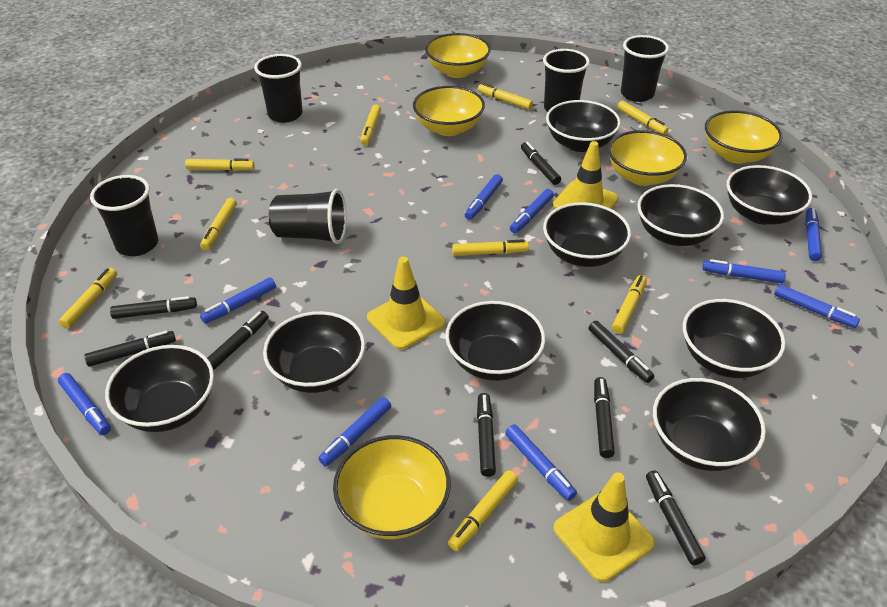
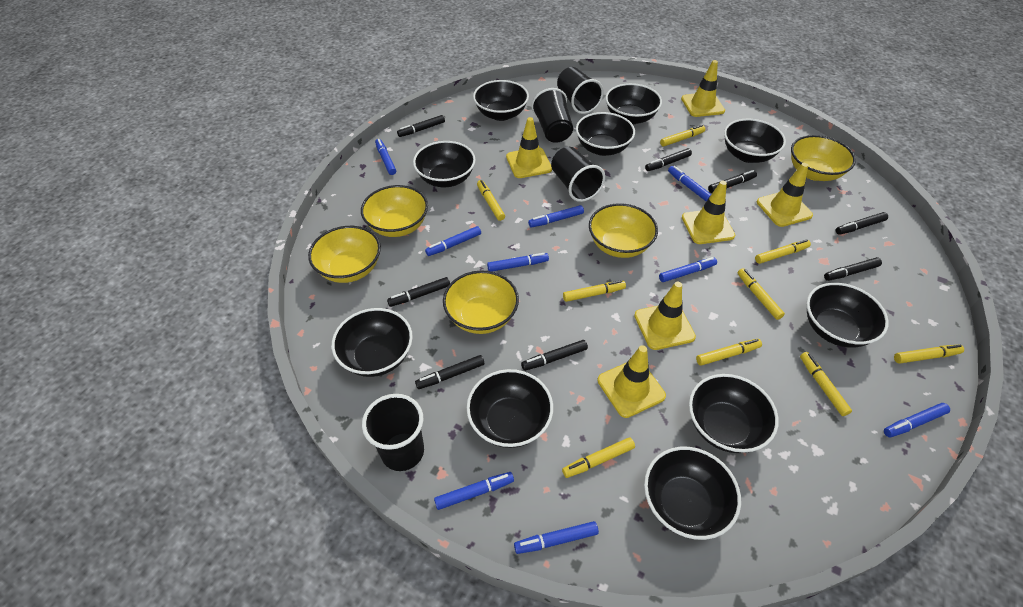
black bowl: 9 -> 10
black cup: 5 -> 4
yellow traffic cone: 3 -> 6

